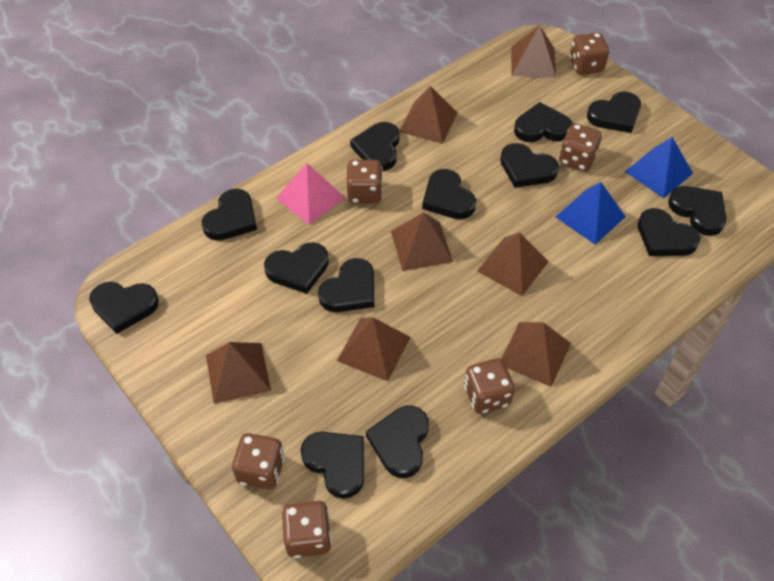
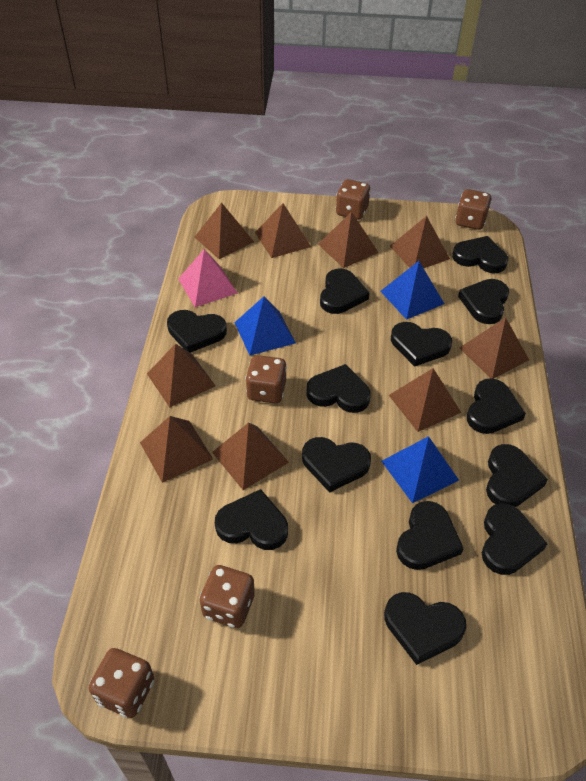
blue pyramid: 2 -> 3
brown dice: 6 -> 5
brown pyramid: 7 -> 9

